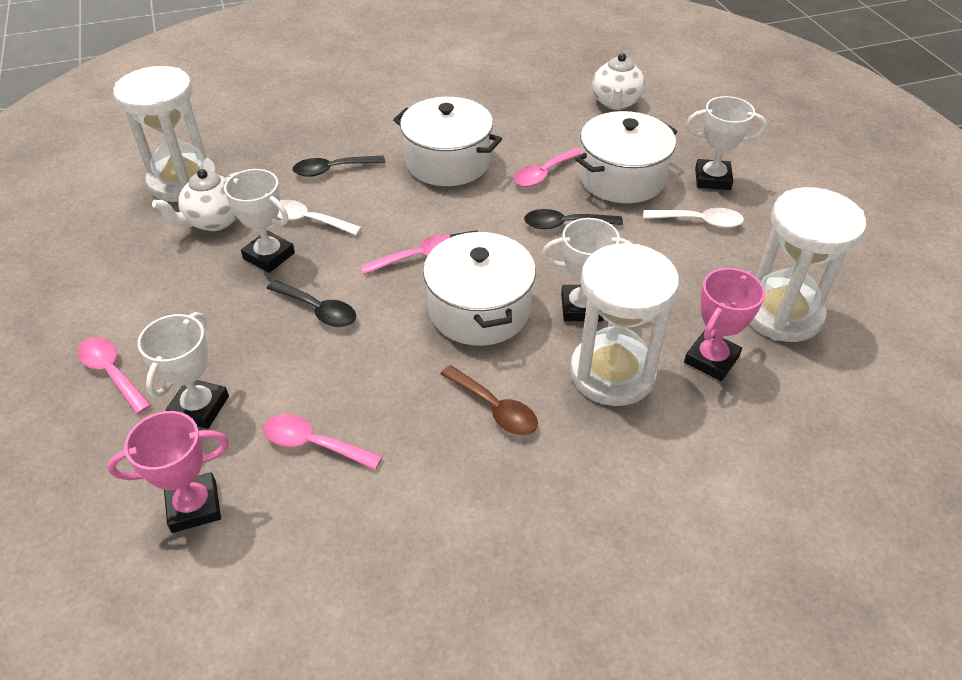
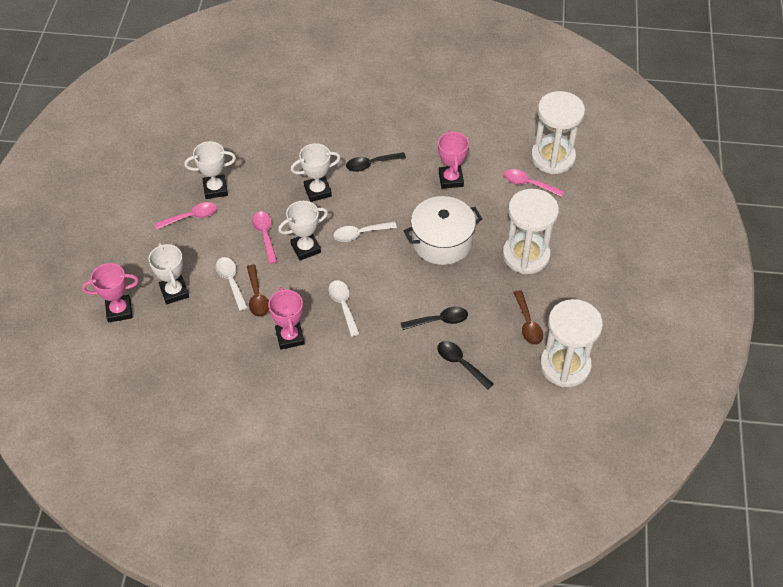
brown spoon: 1 -> 2
pink spoon: 4 -> 3
pink trophy: 2 -> 3
white pot: 3 -> 1
white spoon: 2 -> 3
white teapot: 2 -> 0

